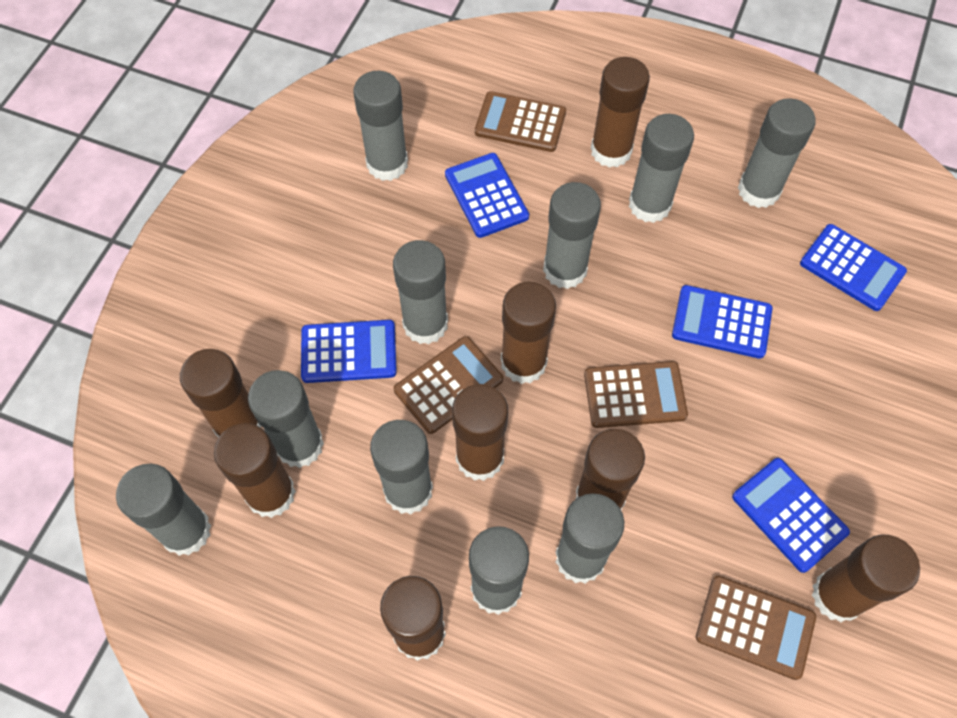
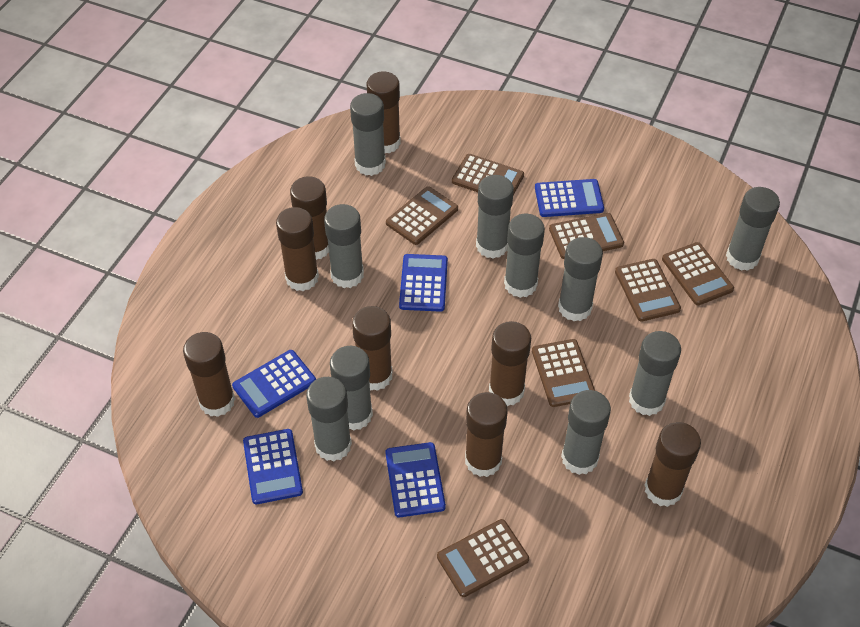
brown calculator: 4 -> 7

